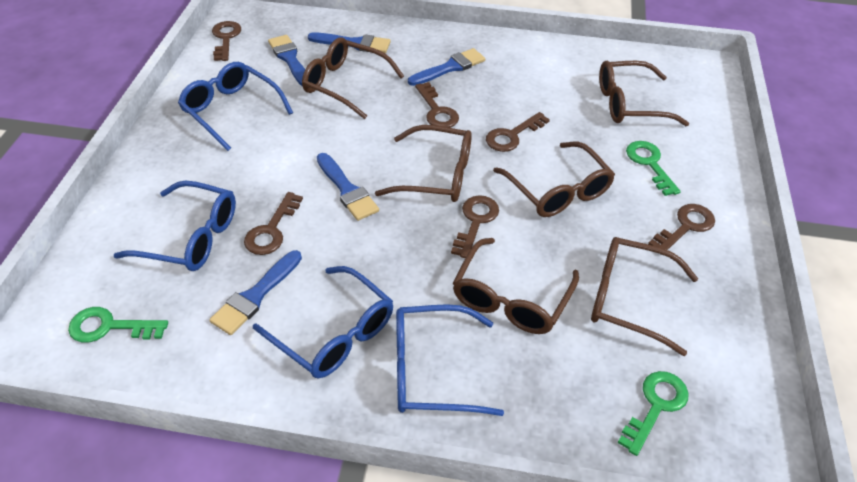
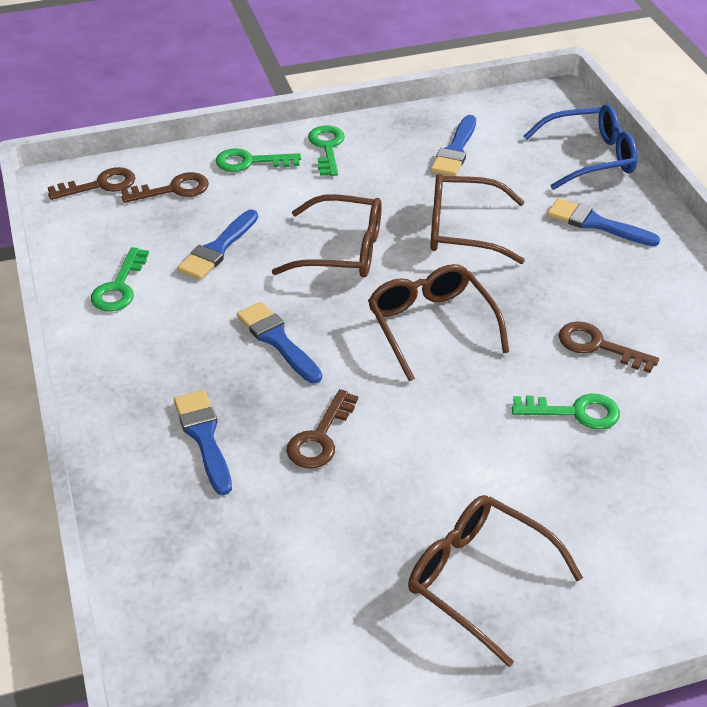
blue glasses: 4 -> 1
brown glasses: 6 -> 4
brown key: 6 -> 4
green key: 3 -> 4

